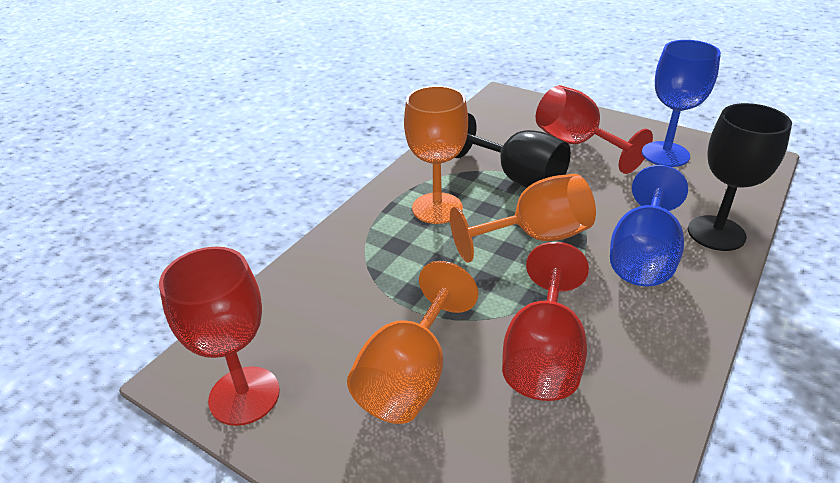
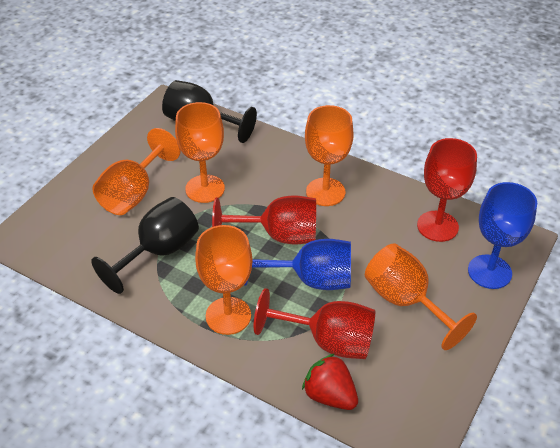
orange goblet: 3 -> 5
red strawberry: 0 -> 1

